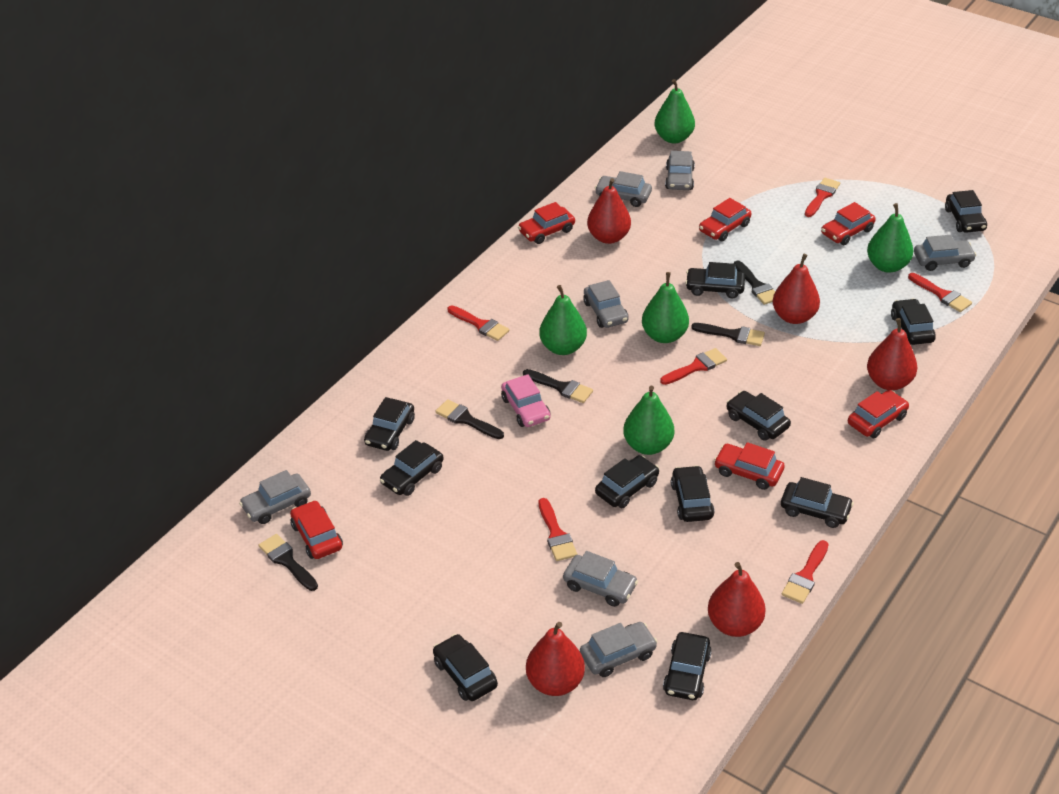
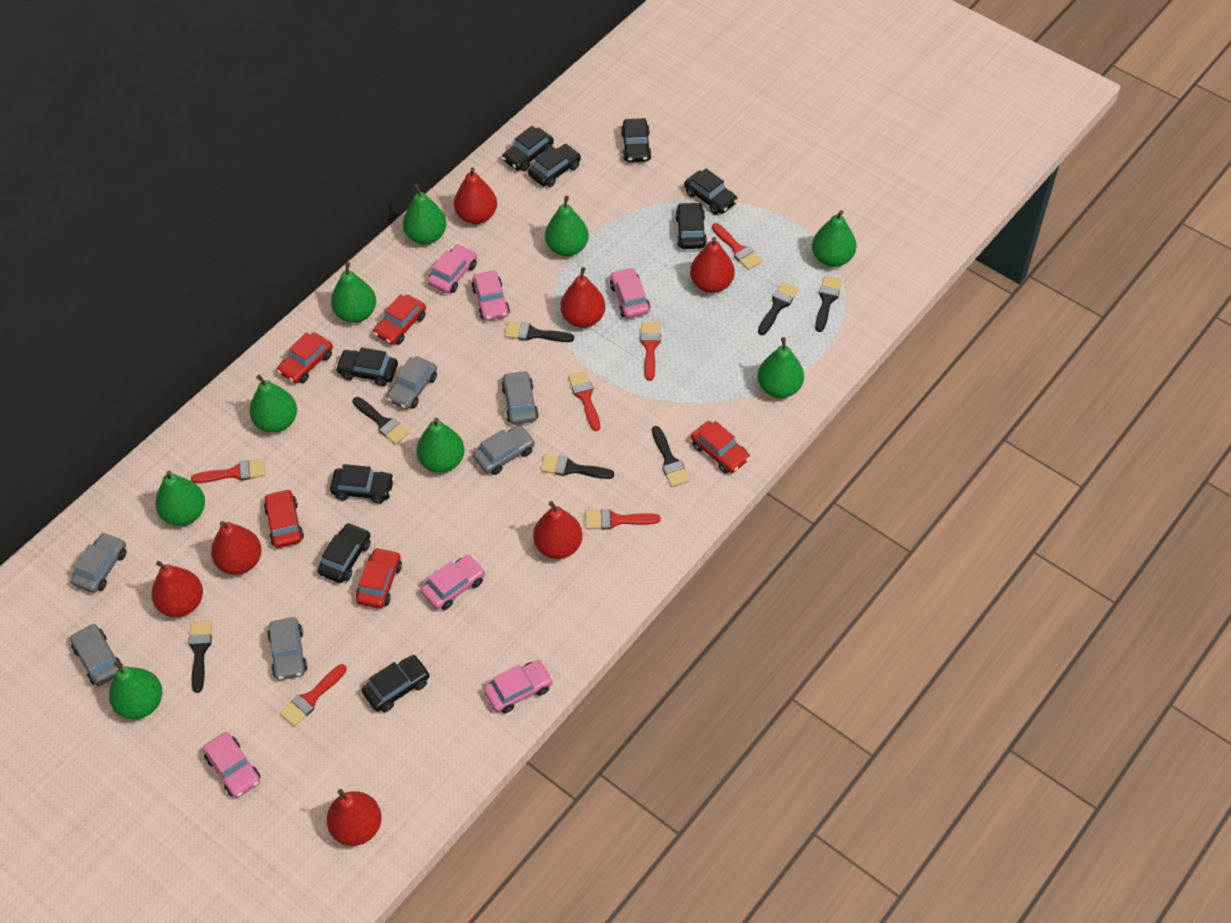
black brush: 5 -> 7
black car: 11 -> 9
green pear: 5 -> 9
grey car: 7 -> 6
pink car: 1 -> 6
red car: 6 -> 5
red pear: 5 -> 7

